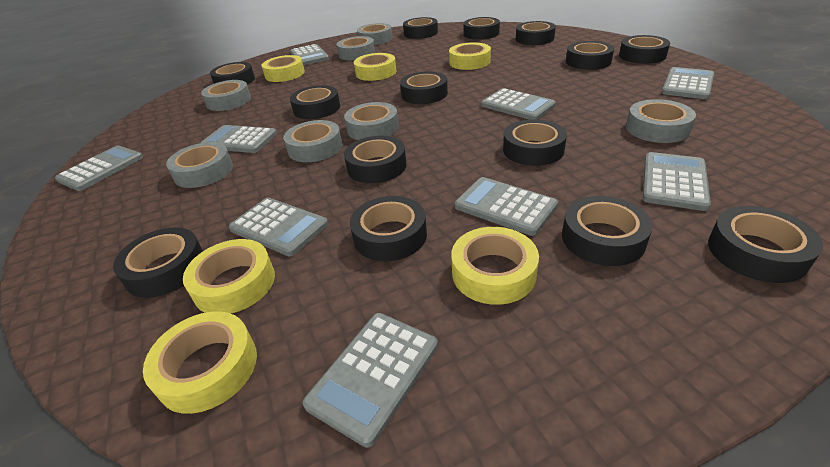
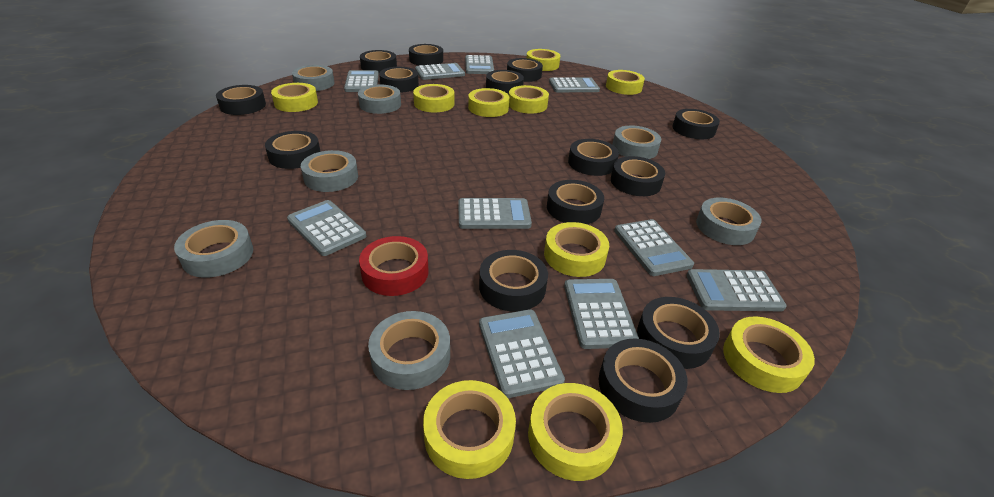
grey calculator: 9 -> 10
red tape: 0 -> 1
yellow tape: 6 -> 10

